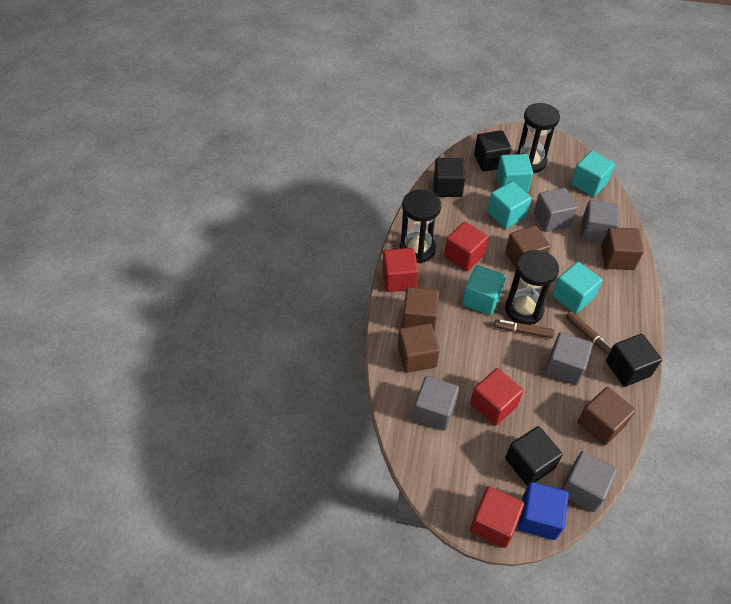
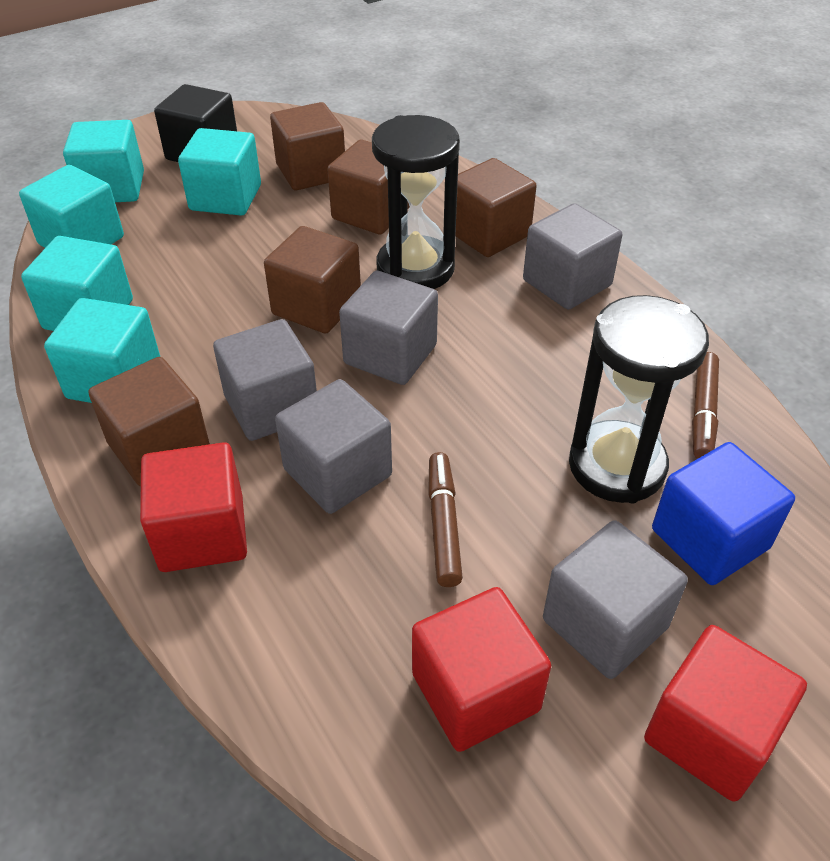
black cube: 4 -> 1
black hourglass: 3 -> 2
red cube: 4 -> 3

